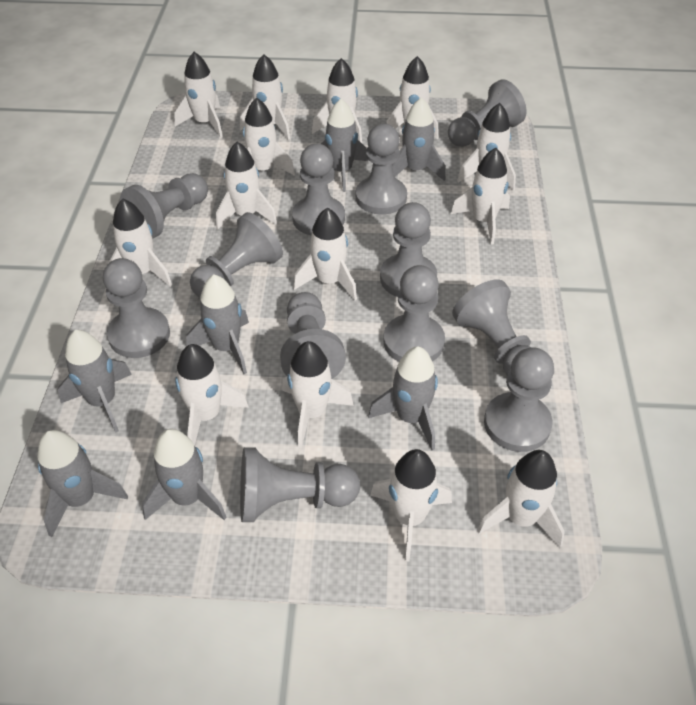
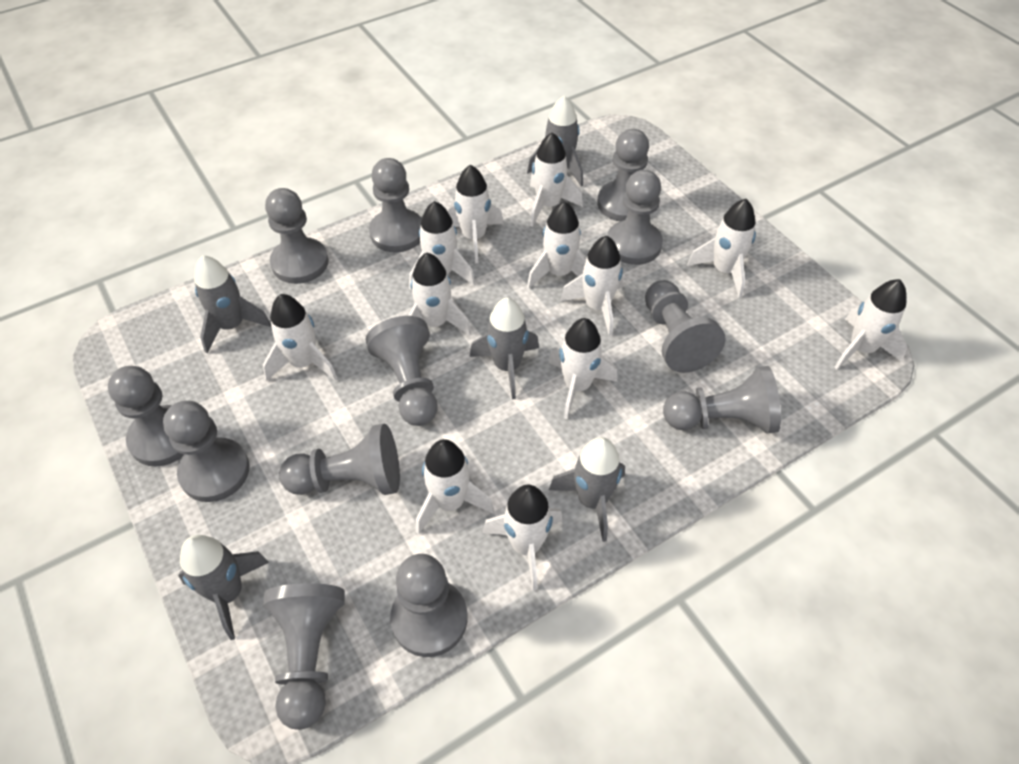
grey rocket: 7 -> 5
white rocket: 14 -> 12

